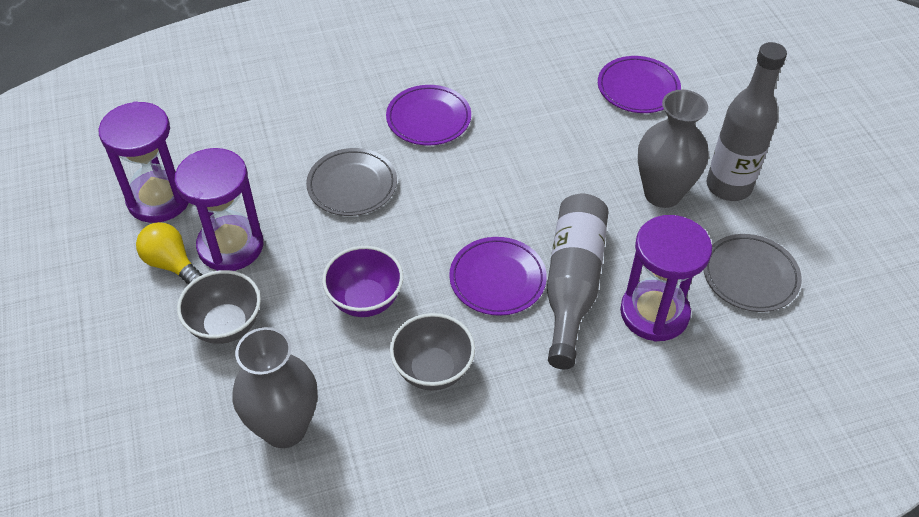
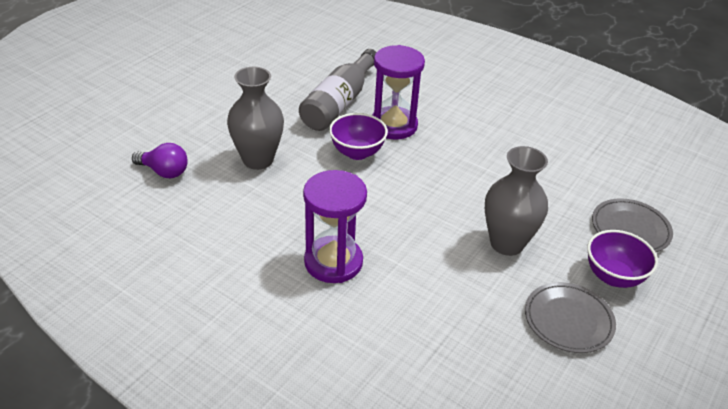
grey bottle: 2 -> 1
grey bowl: 2 -> 0
purple bowl: 1 -> 2
purple hourglass: 3 -> 2
purple light bulb: 0 -> 1
purple plate: 3 -> 0
yellow light bulb: 1 -> 0

